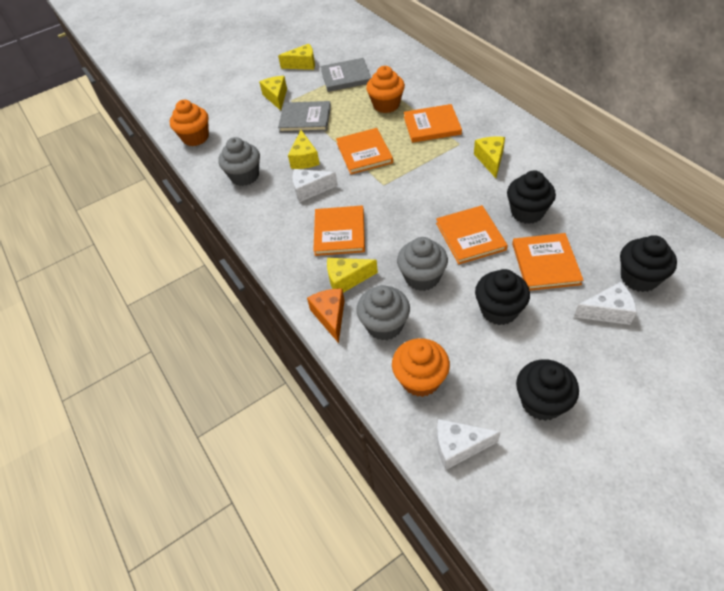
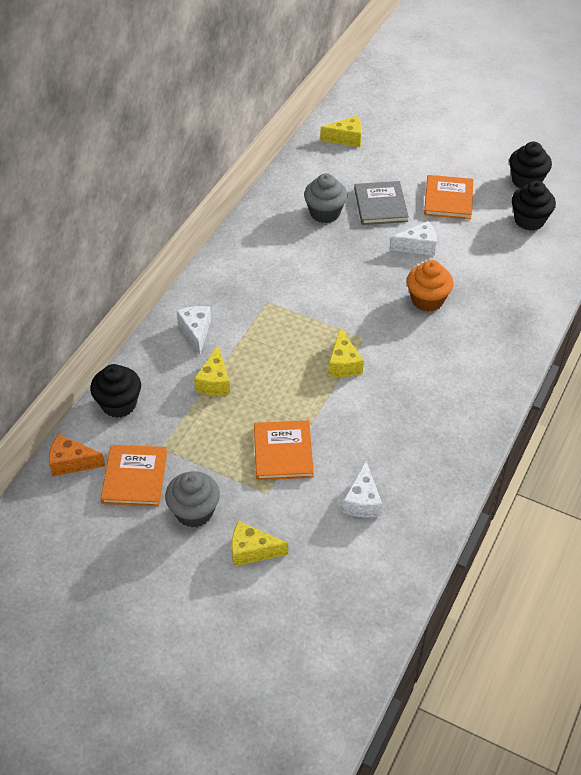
black cupcake: 4 -> 3
grey book: 2 -> 1
grey cupcake: 3 -> 2
orange book: 5 -> 3
orange cupcake: 3 -> 1
yellow cheese: 5 -> 4

